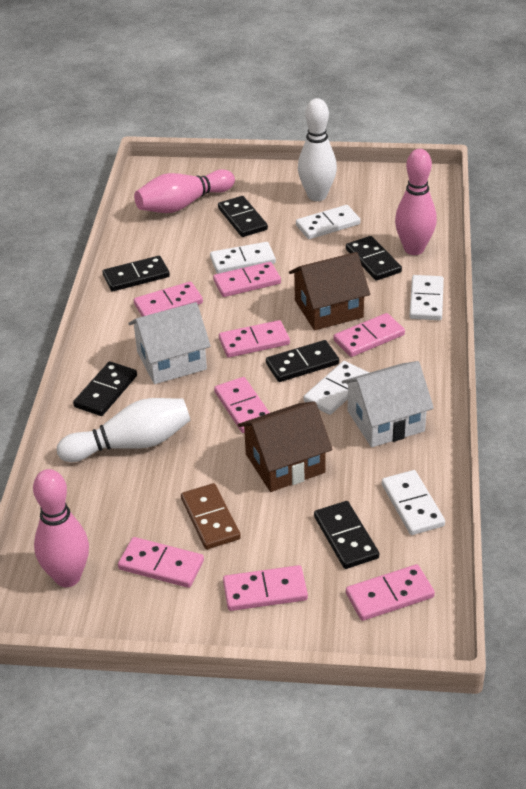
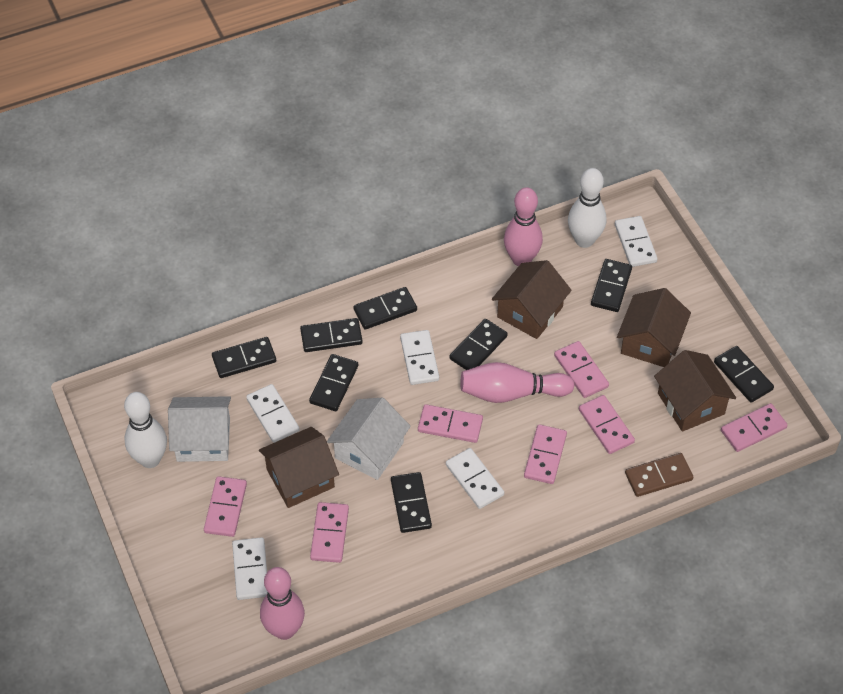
black domino: 6 -> 8
brown house: 2 -> 4
pink domino: 8 -> 7

